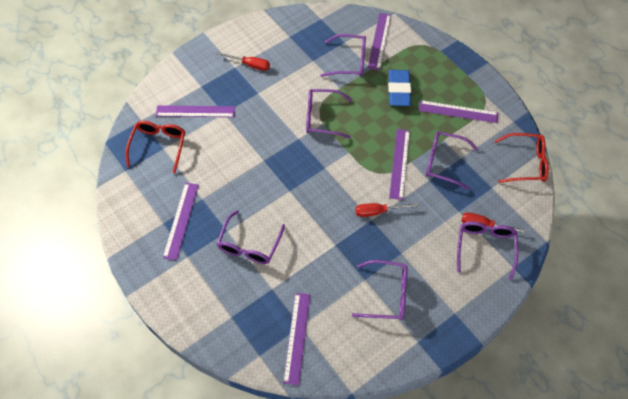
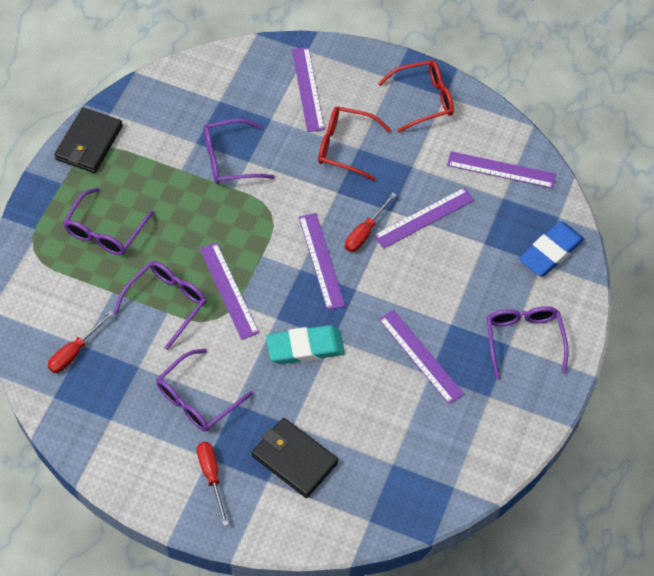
black wallet: 0 -> 2
purple glasses: 6 -> 5
turquoise eraser: 0 -> 1

